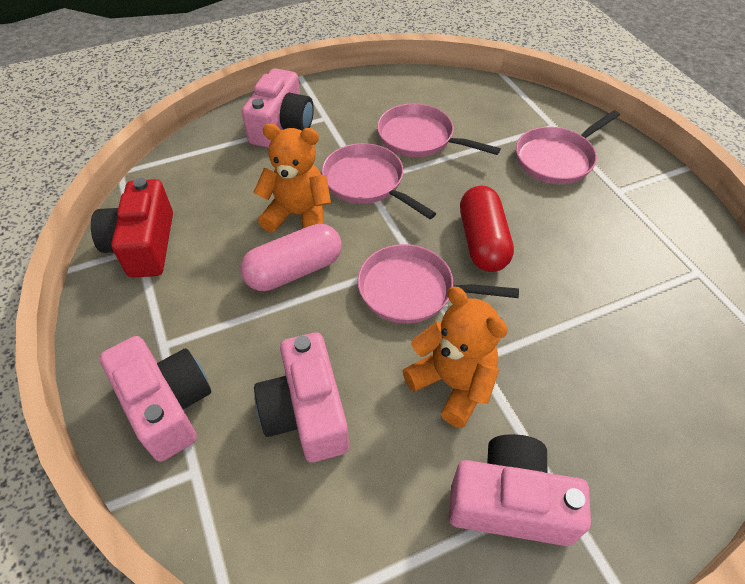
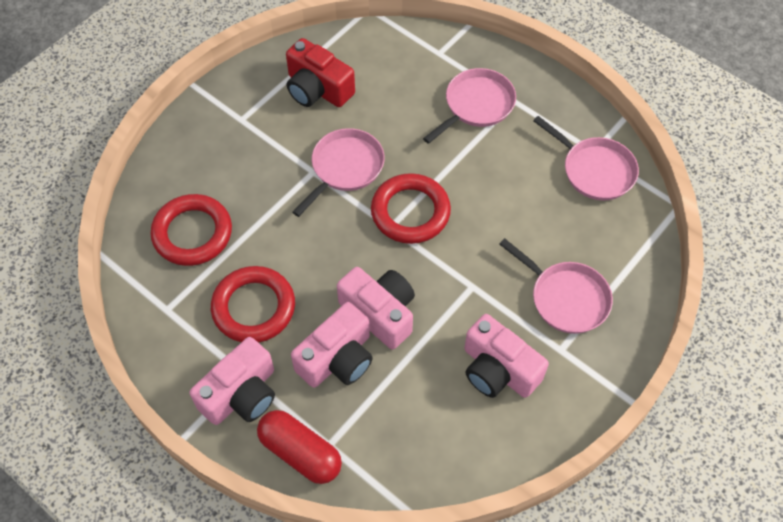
orange teddy bear: 2 -> 0
pink capsule: 1 -> 0
red ring: 0 -> 3

